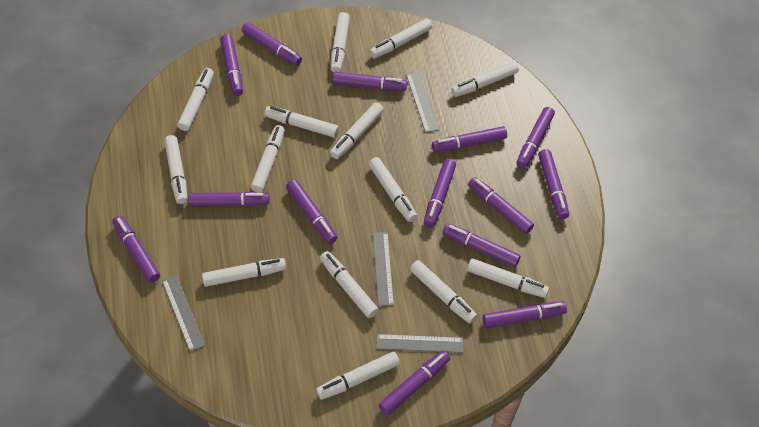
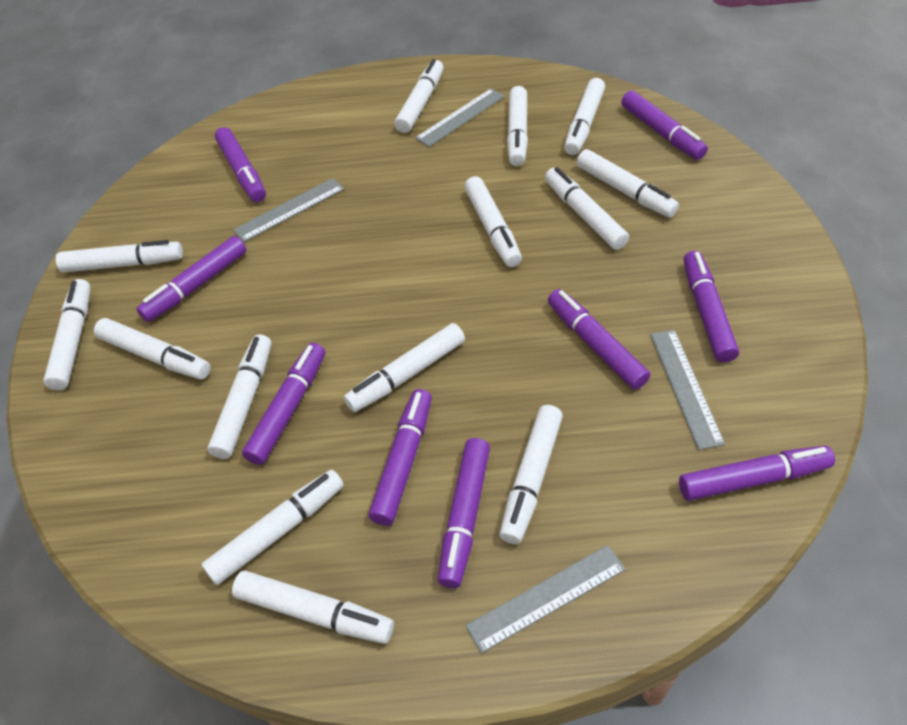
purple marker: 14 -> 9

